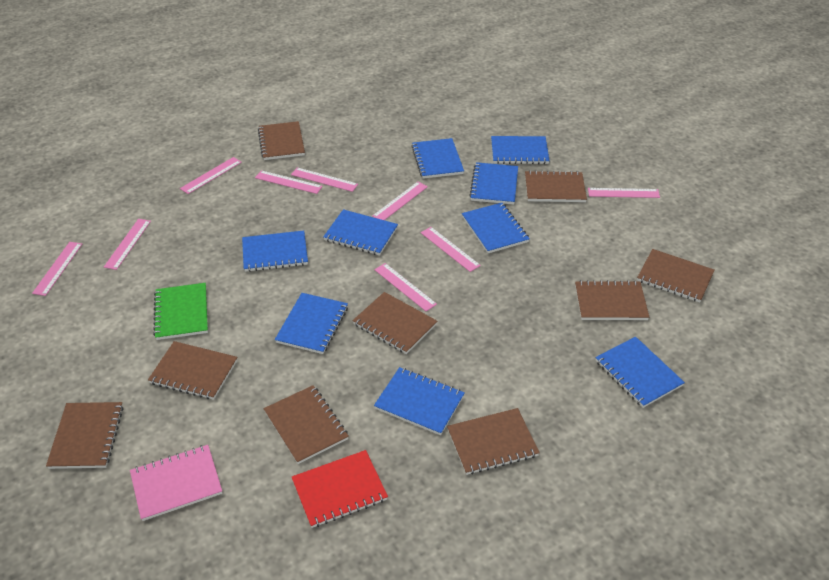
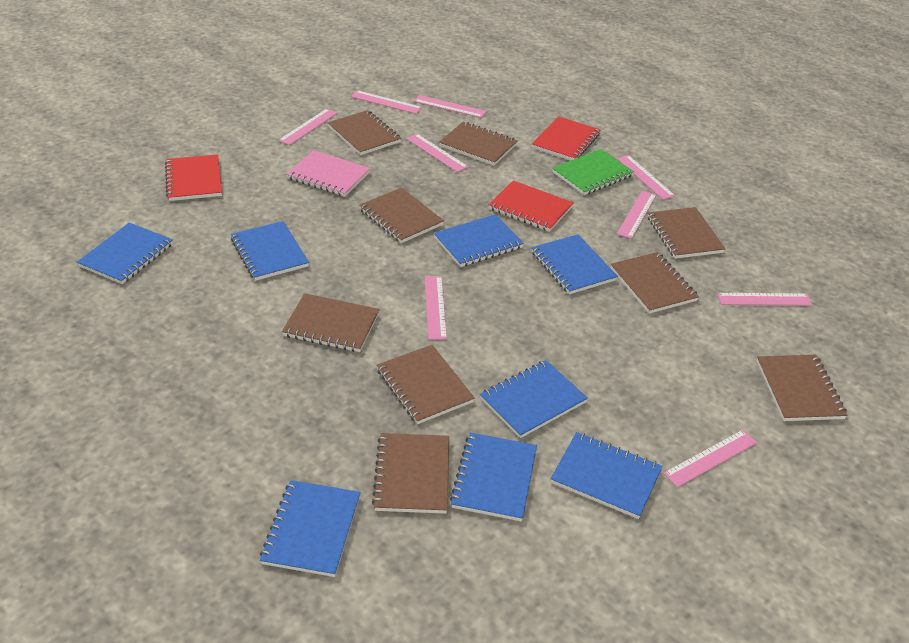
blue notebook: 9 -> 8
red notebook: 1 -> 3

